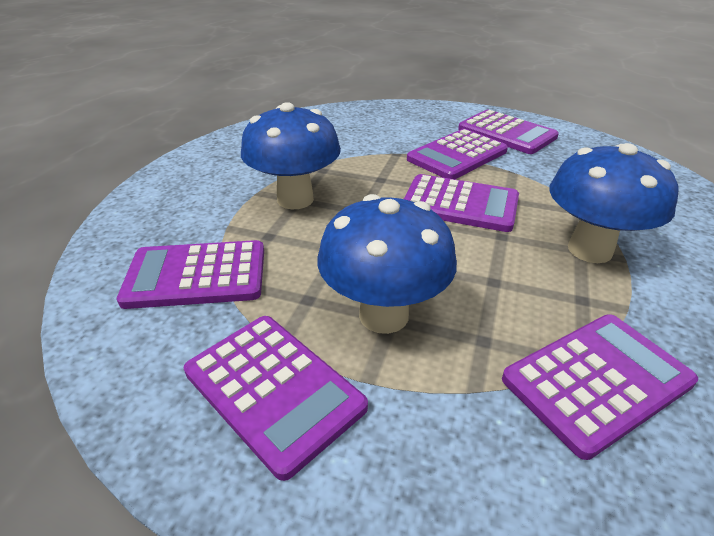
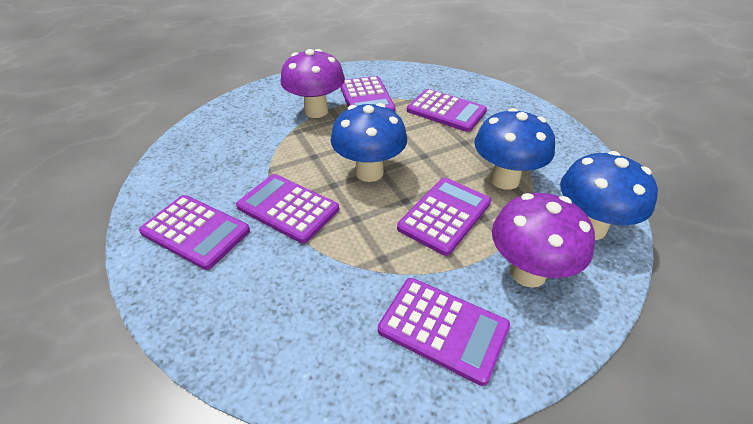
purple mushroom: 0 -> 2

